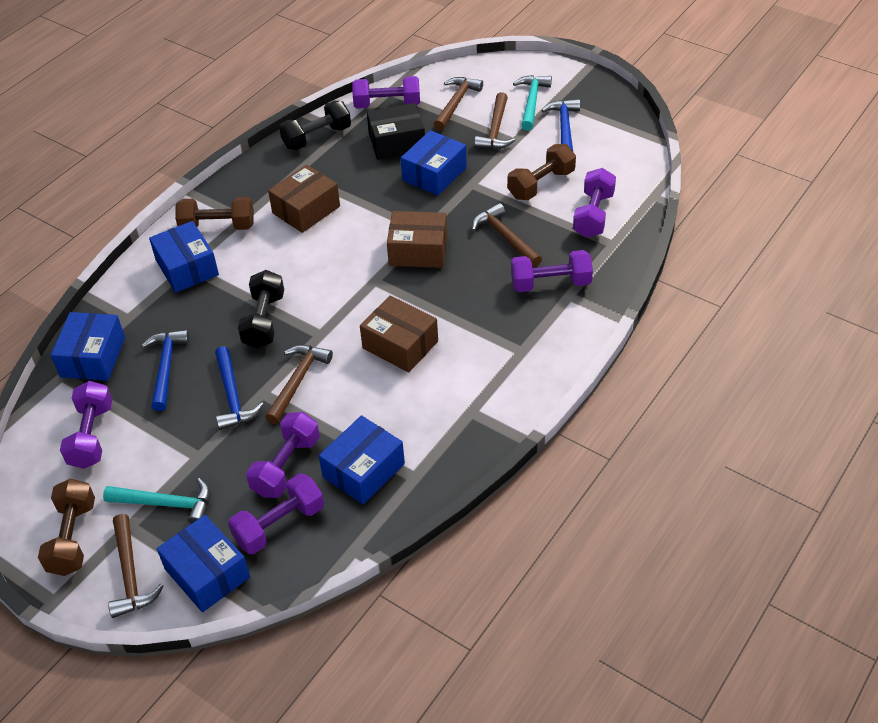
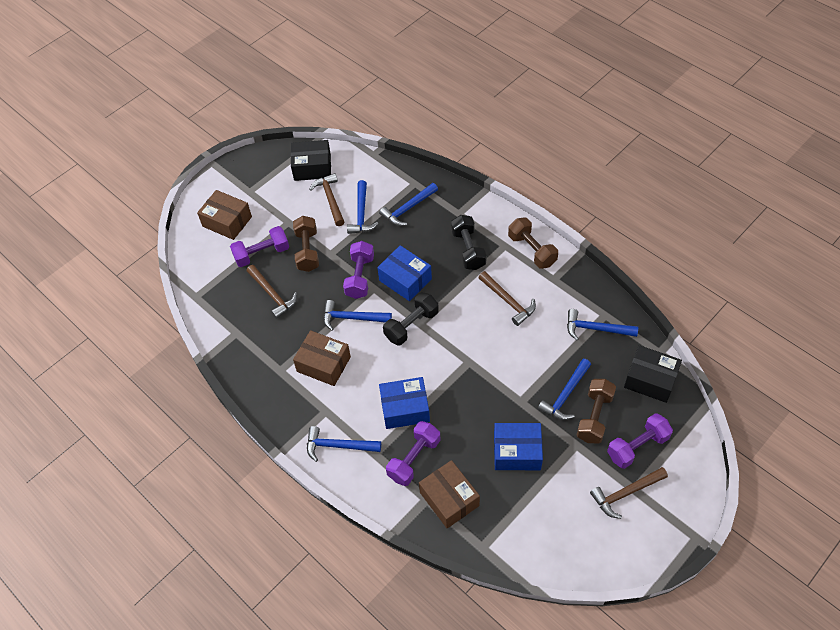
black box: 1 -> 2
blue box: 5 -> 3
blue hammer: 3 -> 6
brown hammer: 5 -> 4
purple dumbbell: 6 -> 4
turquoise hammer: 2 -> 0

